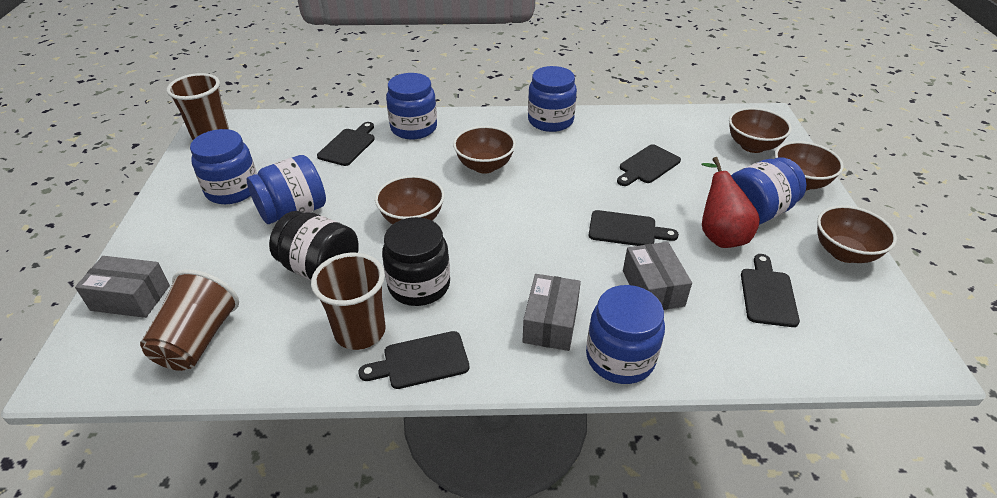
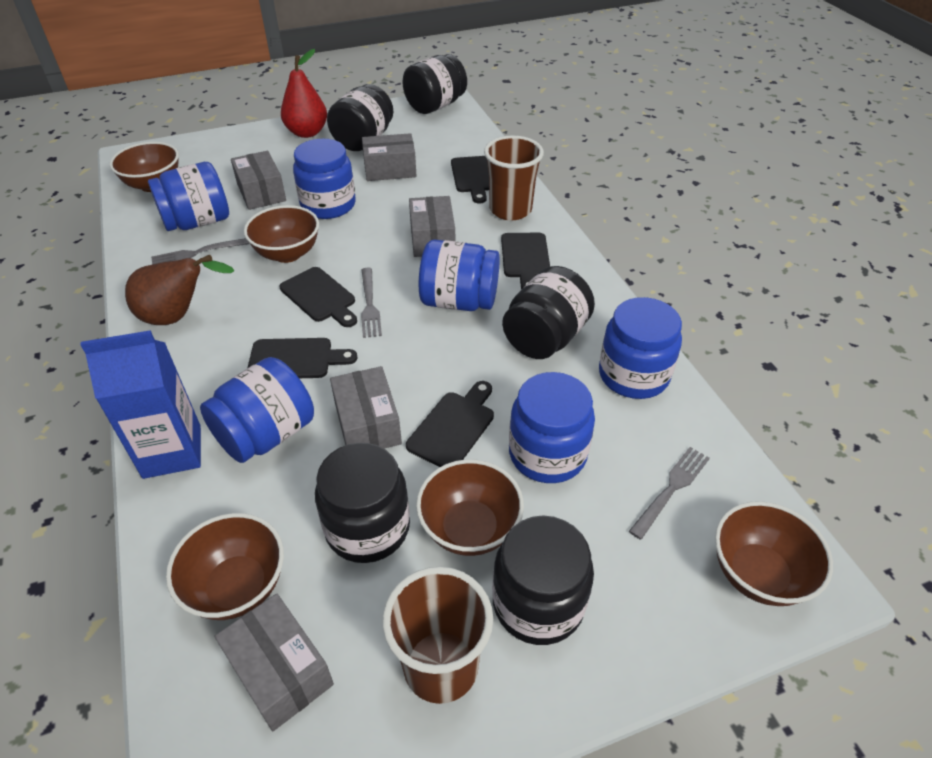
black jar: 2 -> 5
blue carton: 0 -> 1
brown cup: 3 -> 2
brown pear: 0 -> 1
grey box: 3 -> 5
grey fork: 0 -> 3

